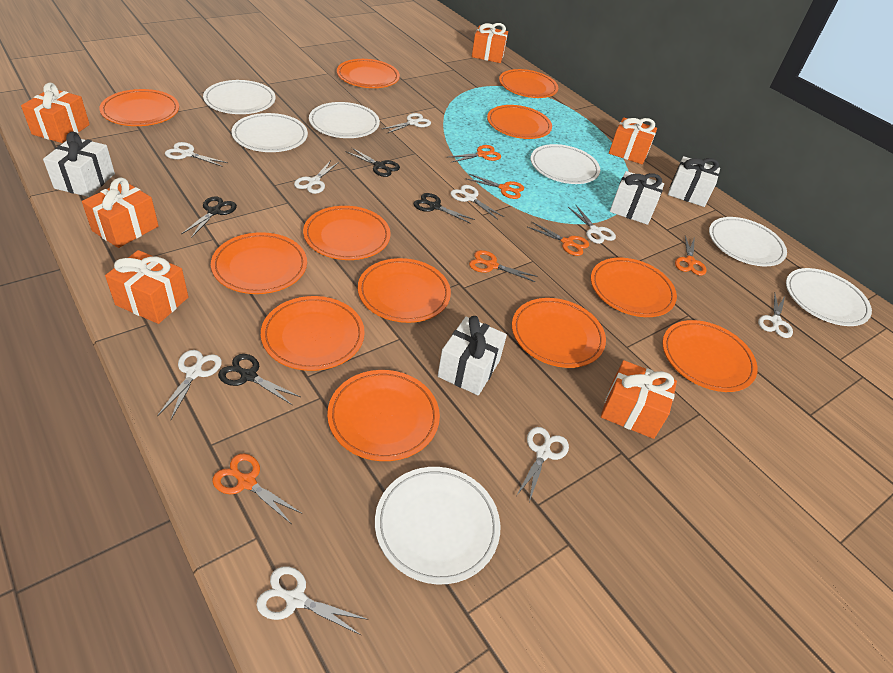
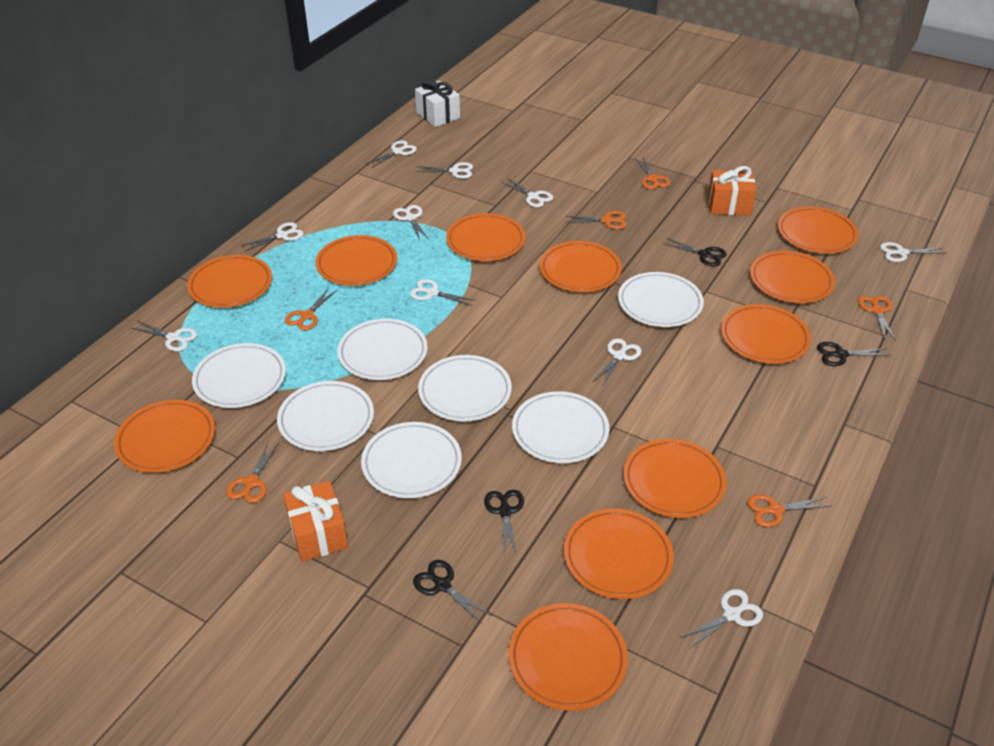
orange gift: 6 -> 2
orange plate: 12 -> 11
white gift: 4 -> 1
white scissors: 9 -> 10

